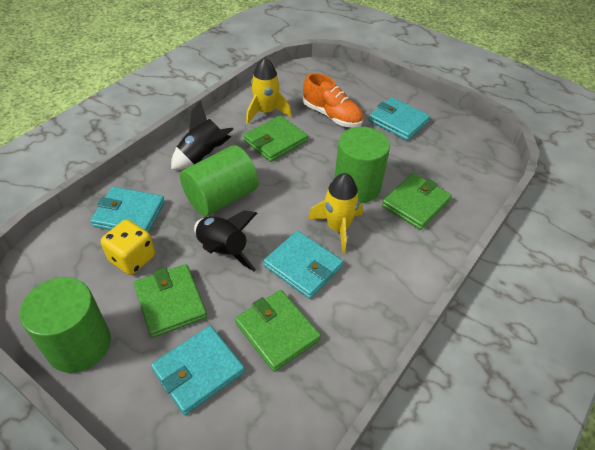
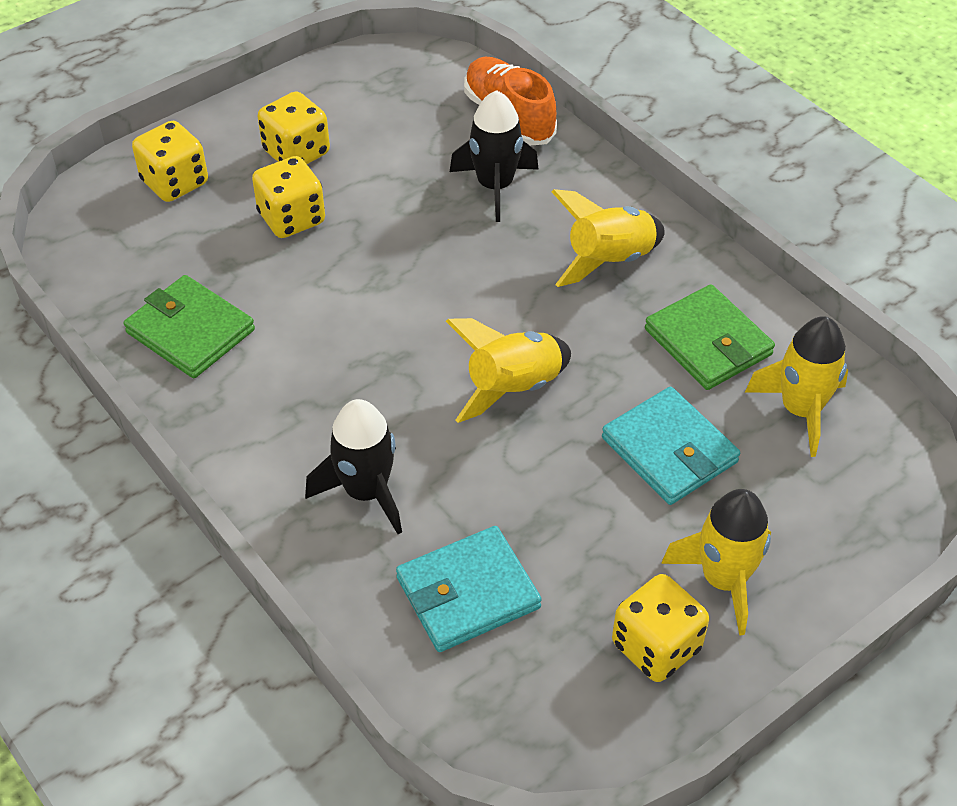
green cylinder: 3 -> 0
green wallet: 4 -> 2
turquoise wallet: 4 -> 2
yellow dice: 1 -> 4
yellow rocket: 2 -> 4

